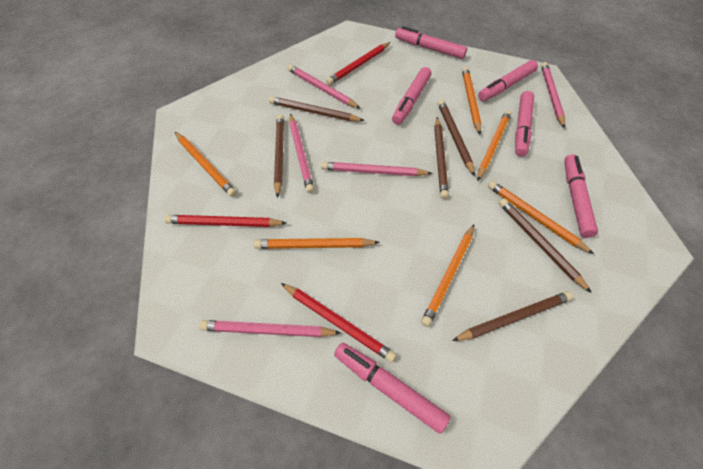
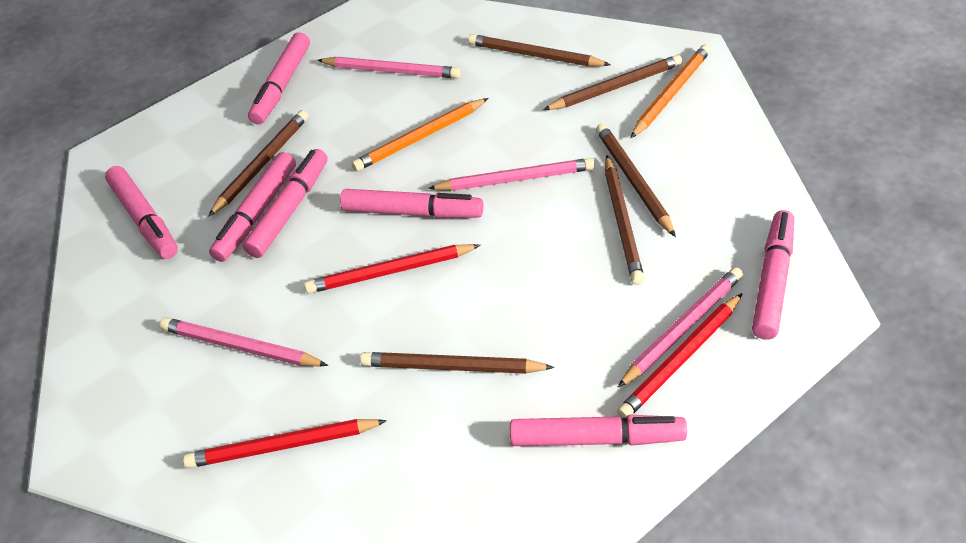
orange pencil: 6 -> 2
pink marker: 6 -> 7
pink pencil: 5 -> 4

